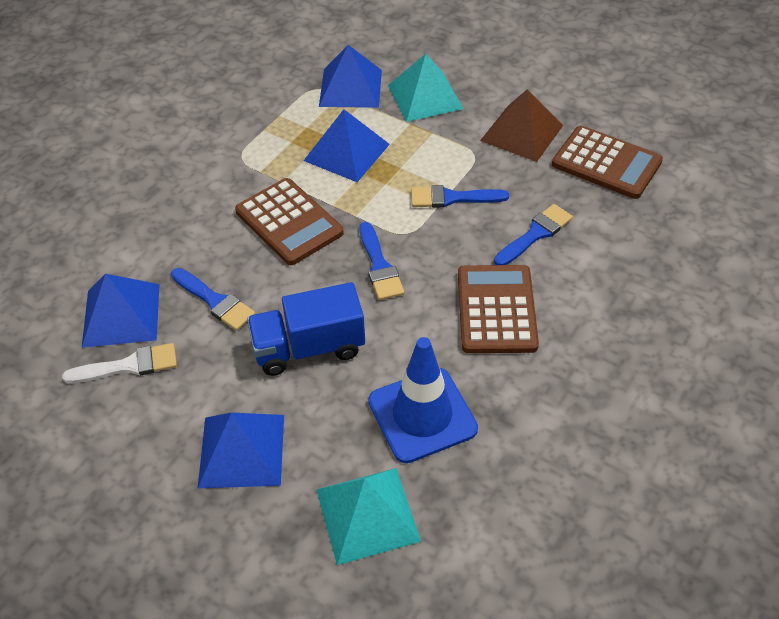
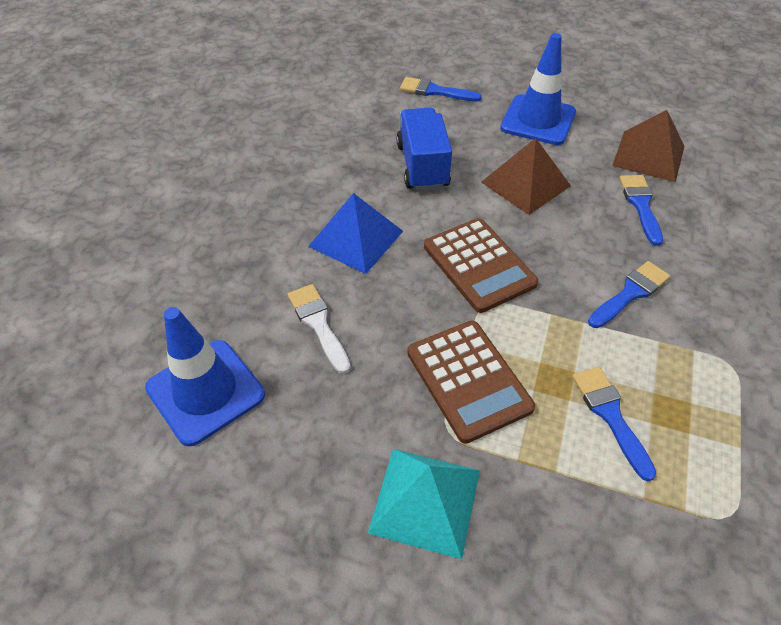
blue pyramid: 4 -> 1
blue traffic cone: 1 -> 2
brown calculator: 3 -> 2
brown pyramid: 1 -> 2
turquoise pyramid: 2 -> 1

